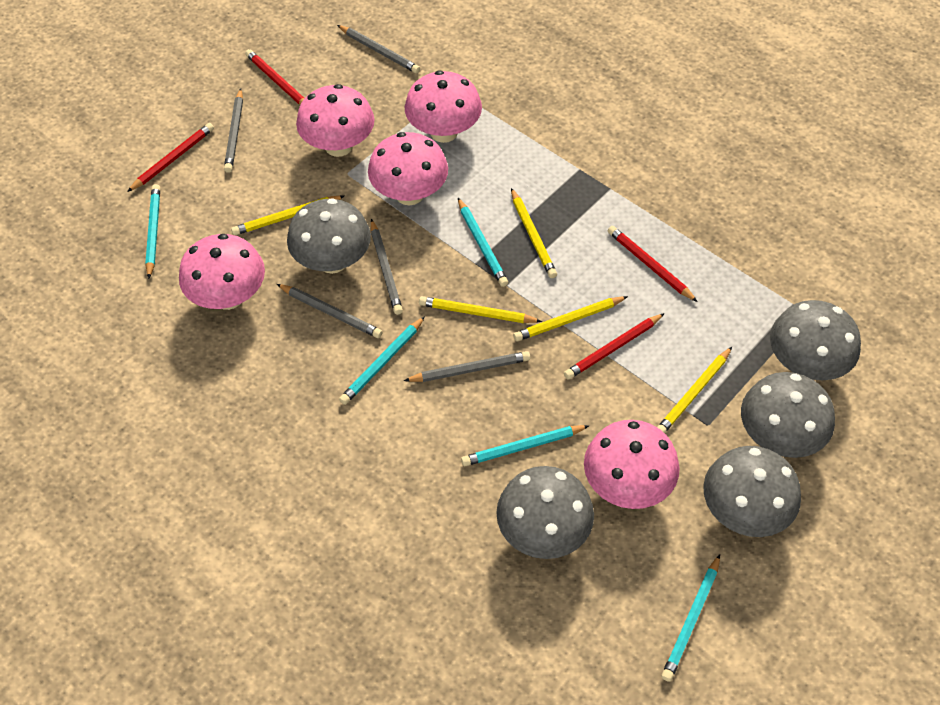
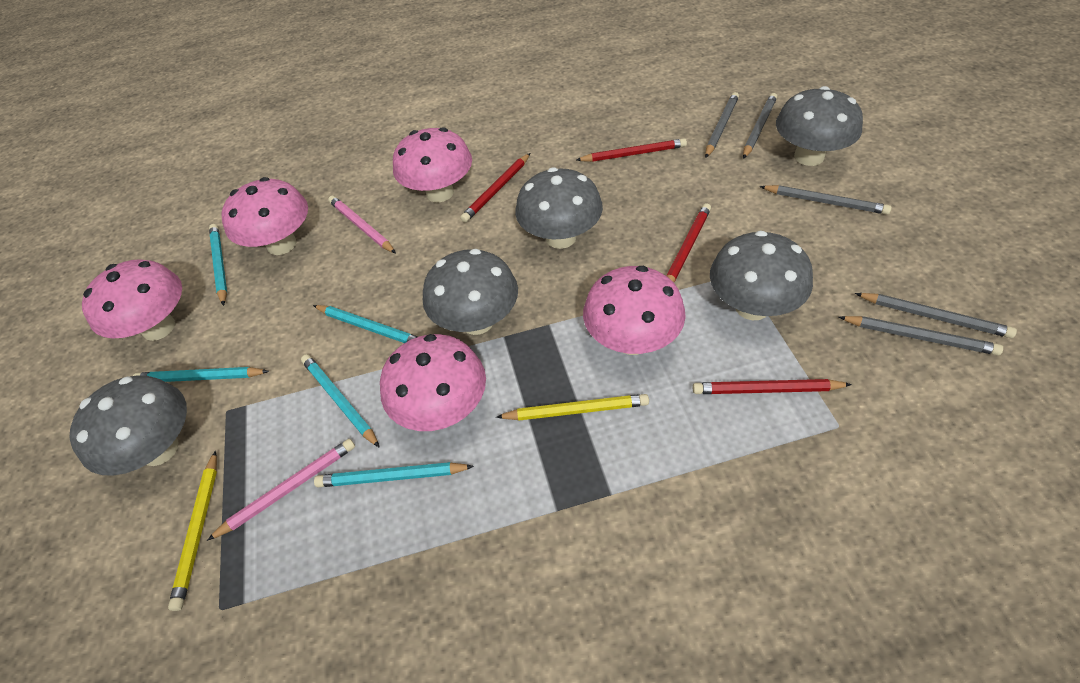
pink pencil: 0 -> 2
yellow pencil: 5 -> 2

